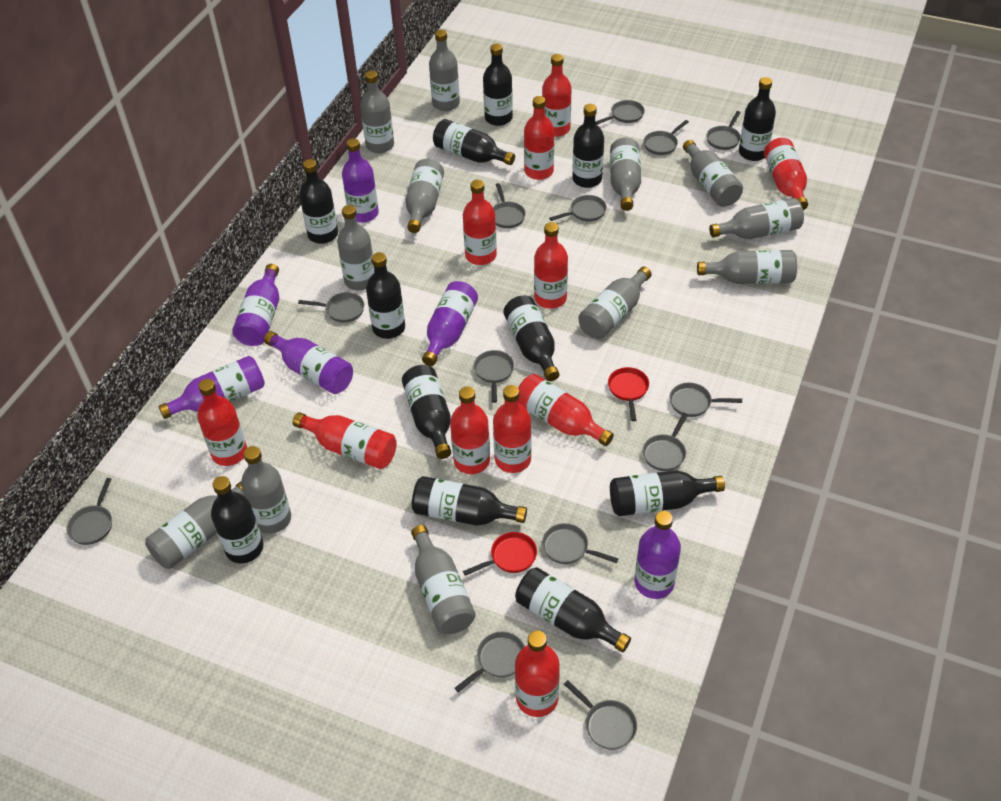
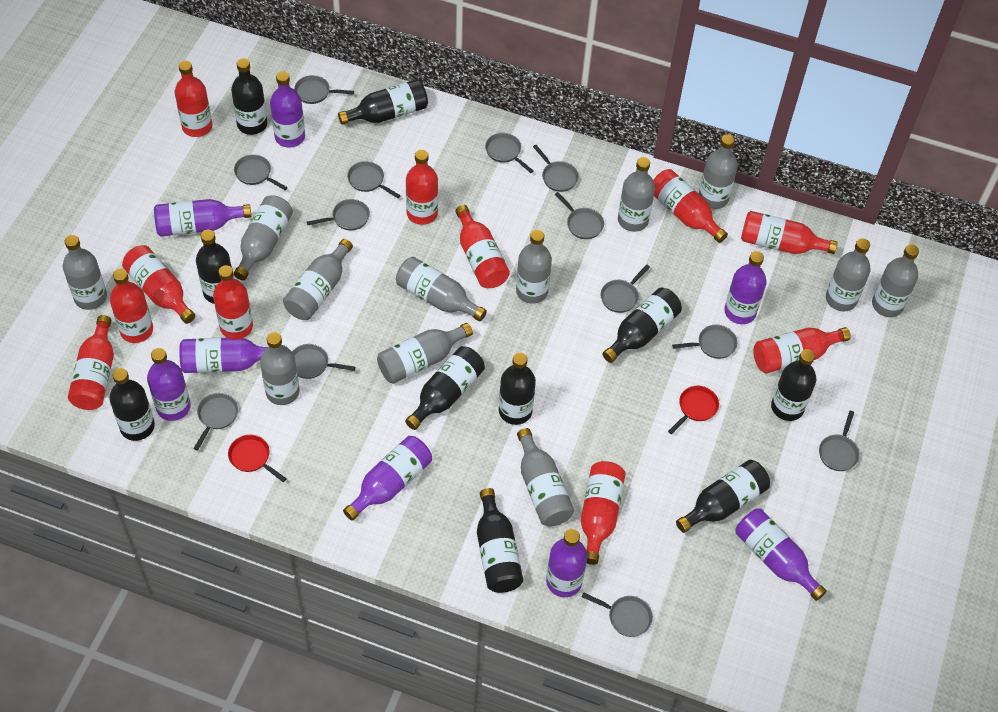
black bottle: 12 -> 10
purple bottle: 6 -> 8

